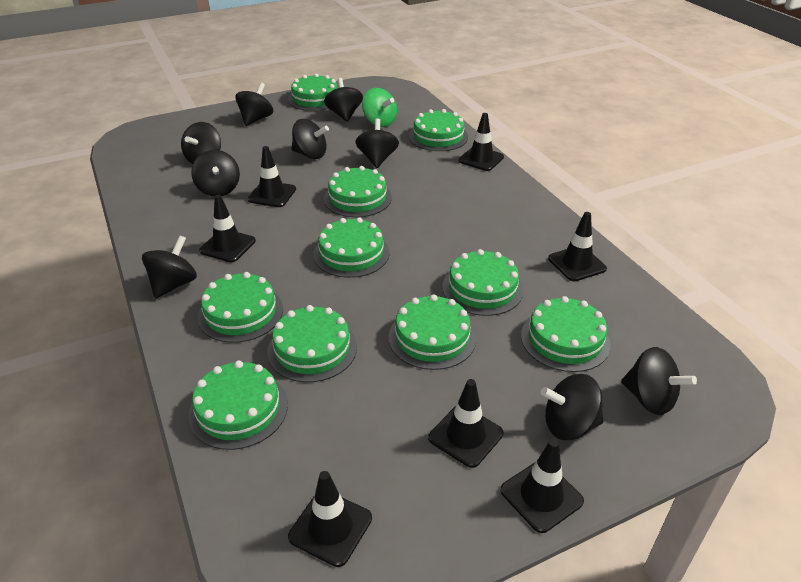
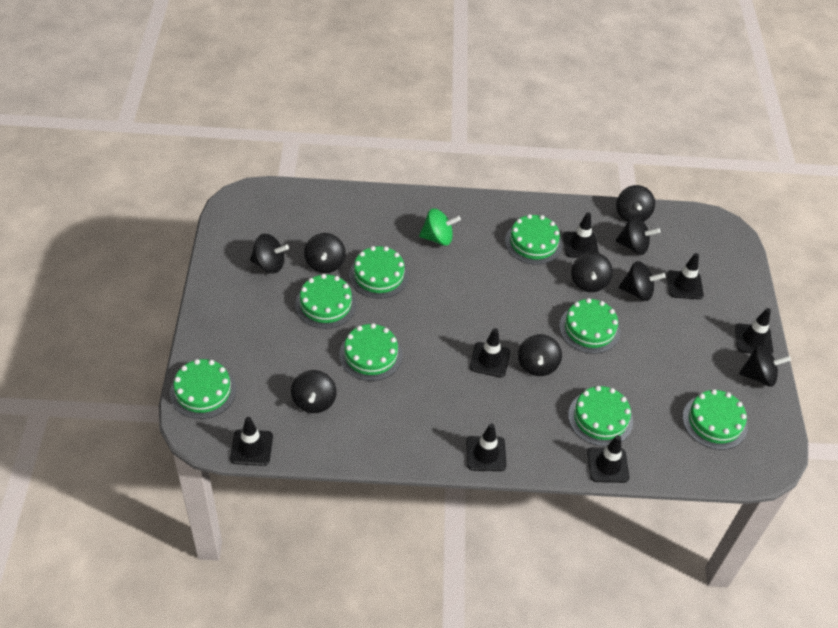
green cake: 10 -> 8

